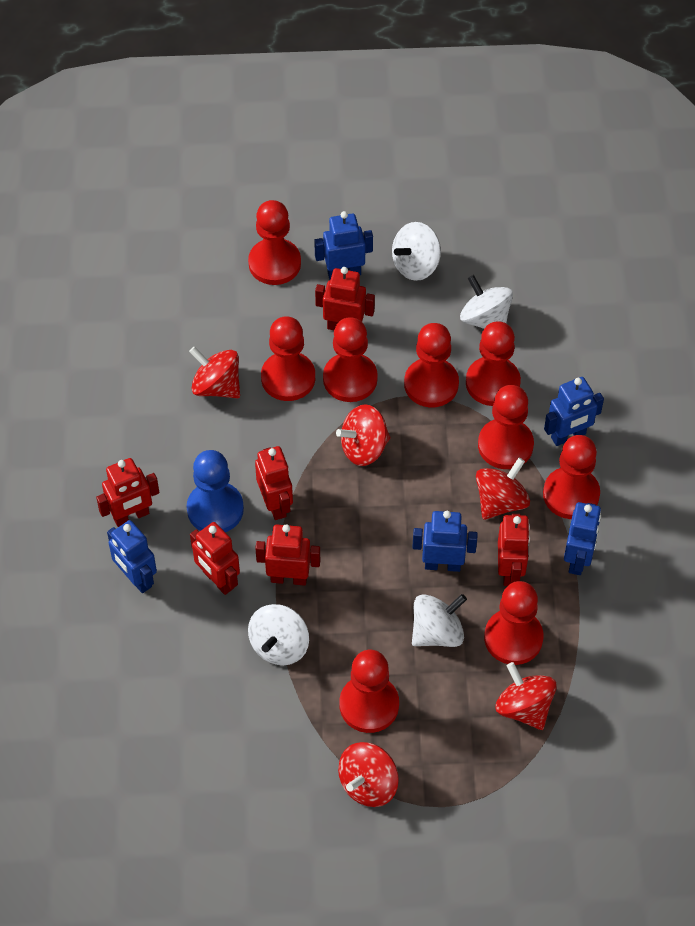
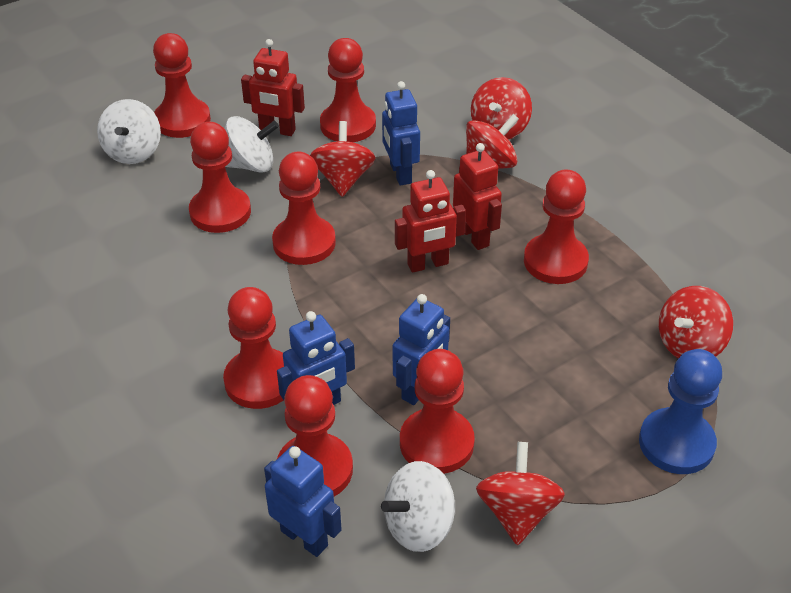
blue robot: 5 -> 4
red pawn: 9 -> 8
red robot: 6 -> 3
white spinning top: 4 -> 3

